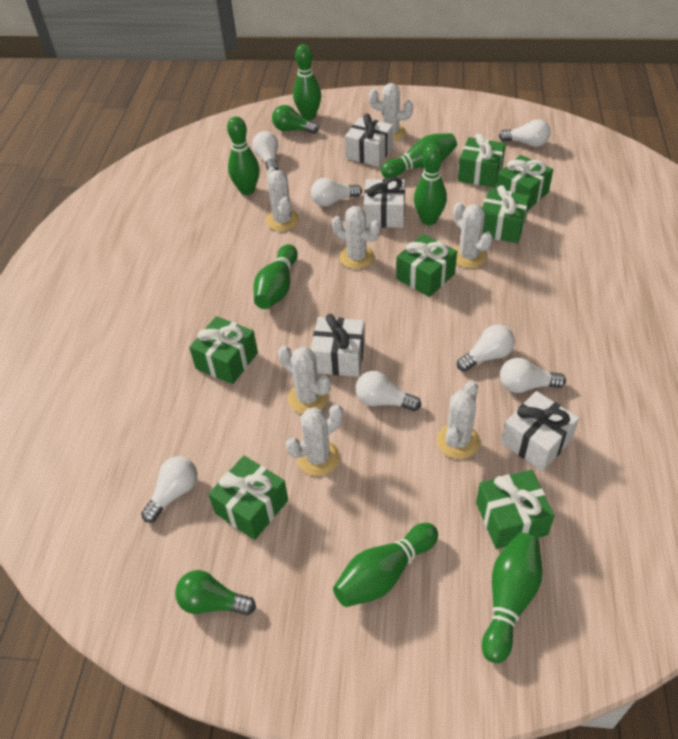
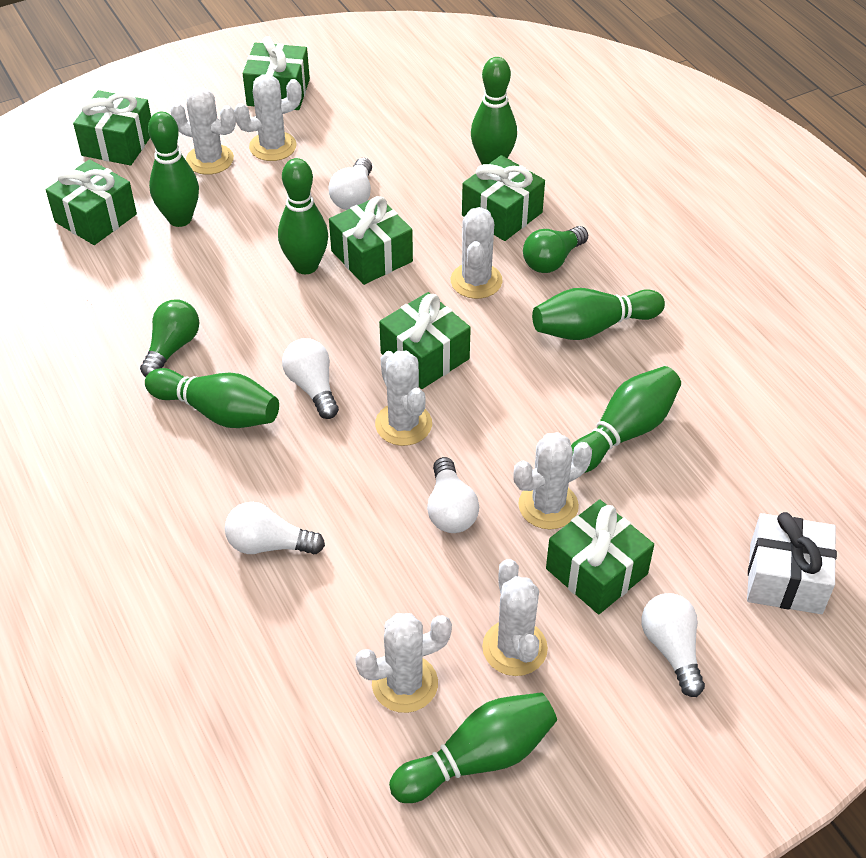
white gift: 4 -> 1
white light bulb: 7 -> 5

